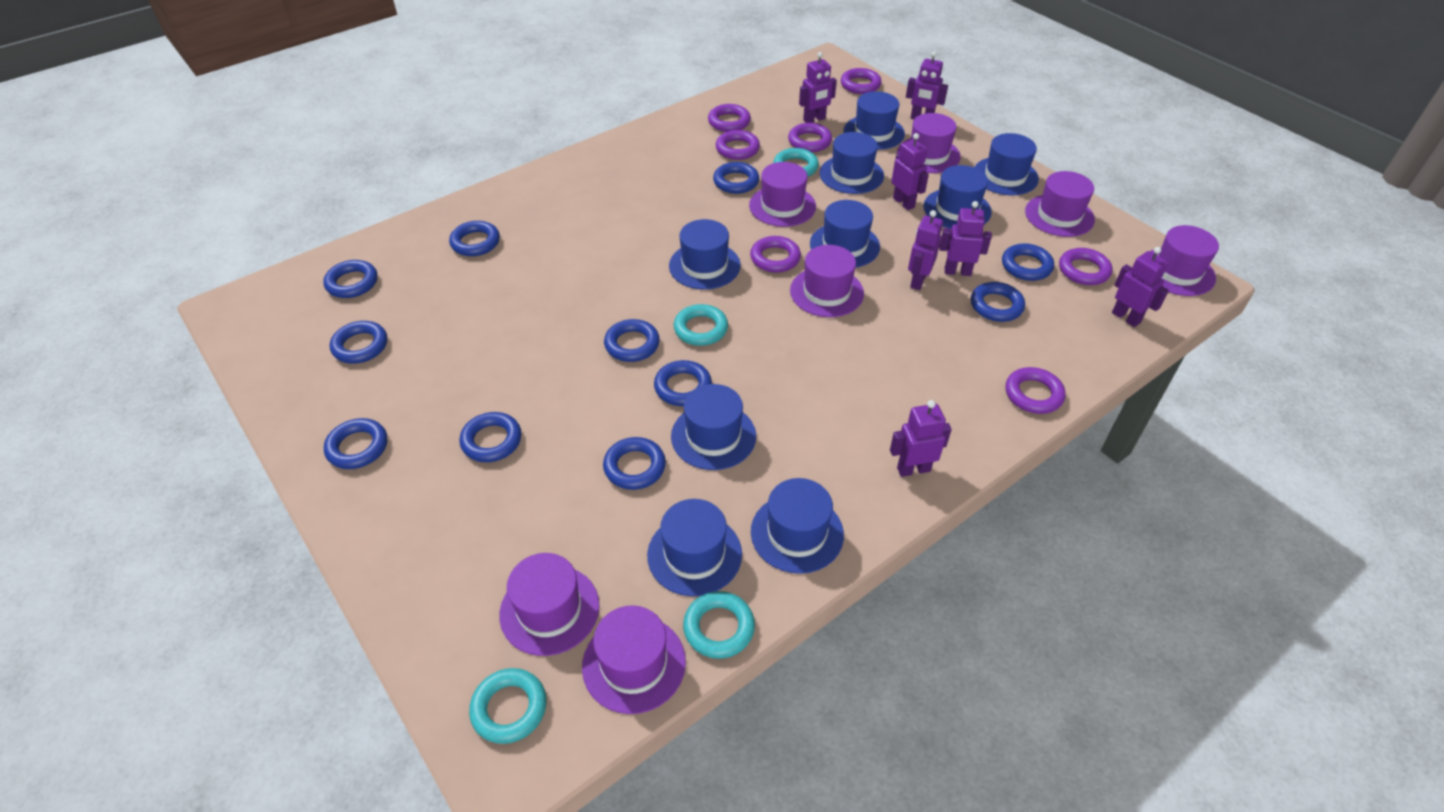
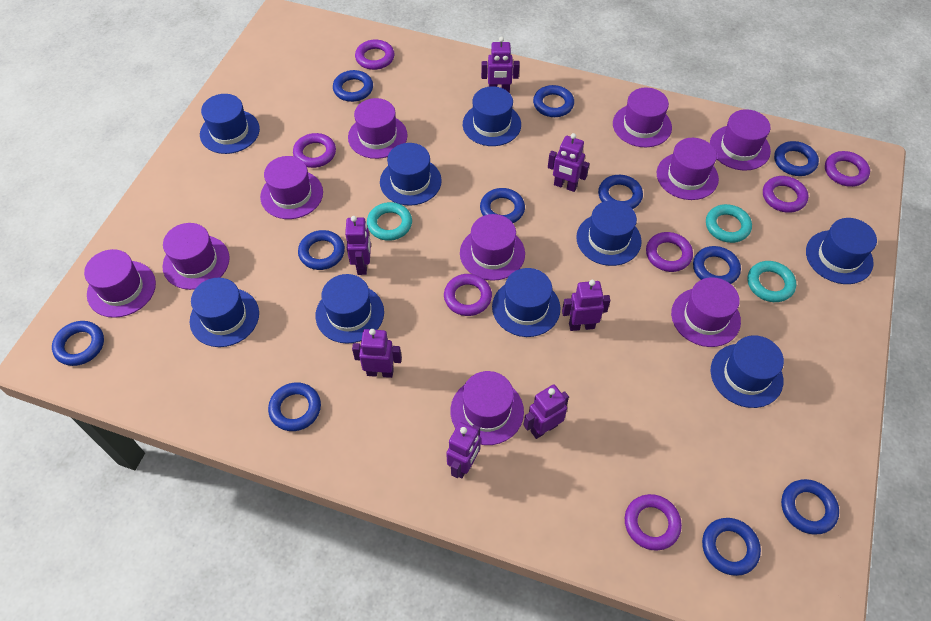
purple hat: 7 -> 10
turquoise ring: 4 -> 3

